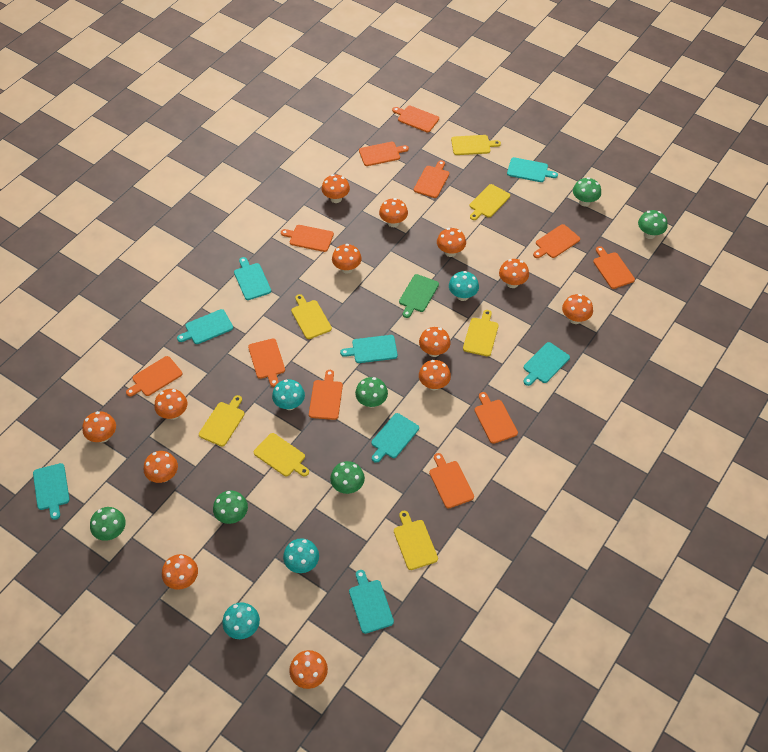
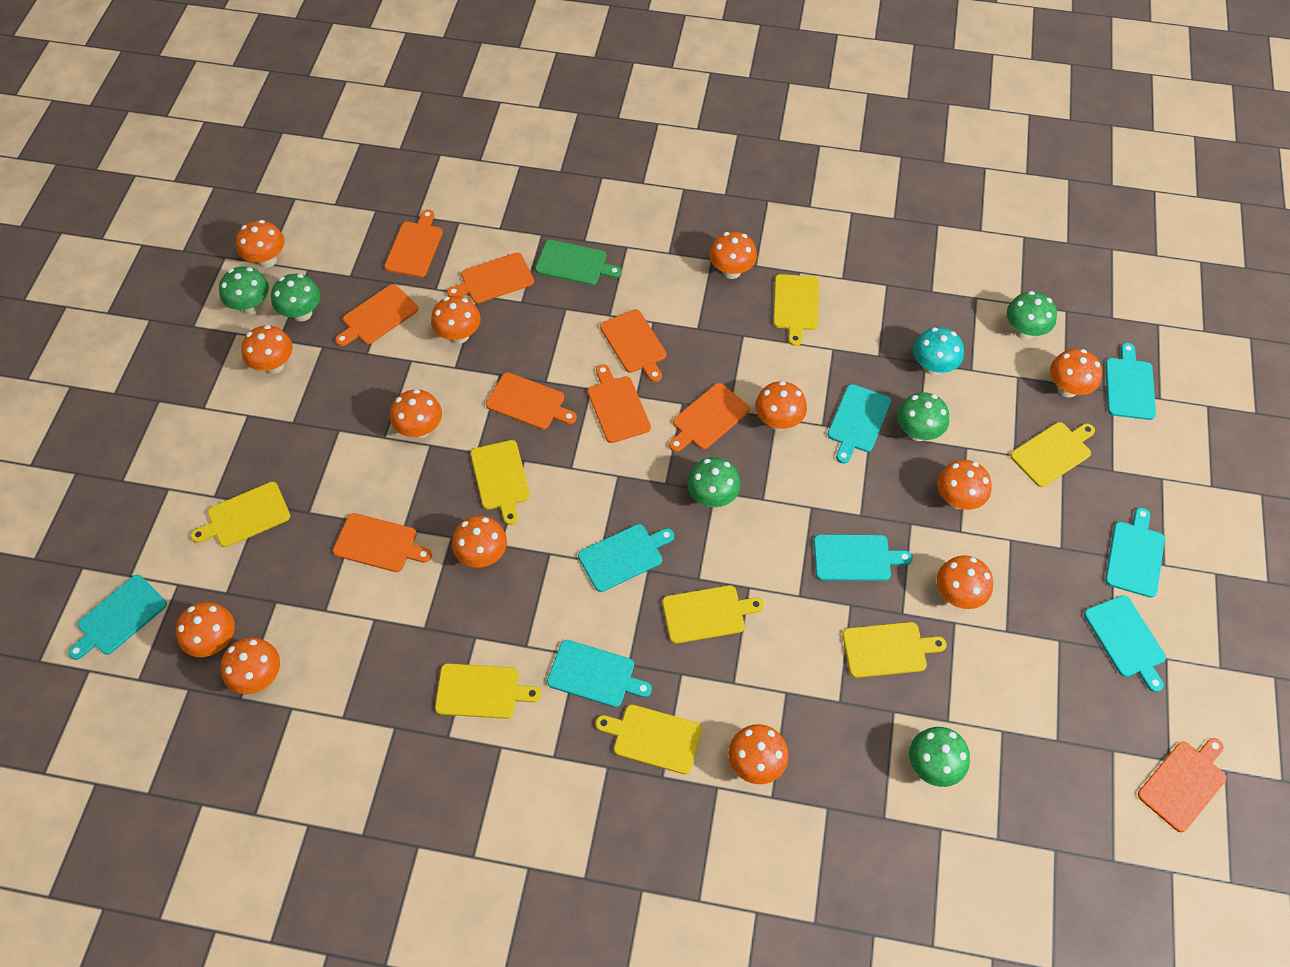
orange cutting board: 11 -> 9
turquoise mushroom: 4 -> 1
yellow cutting board: 7 -> 8

